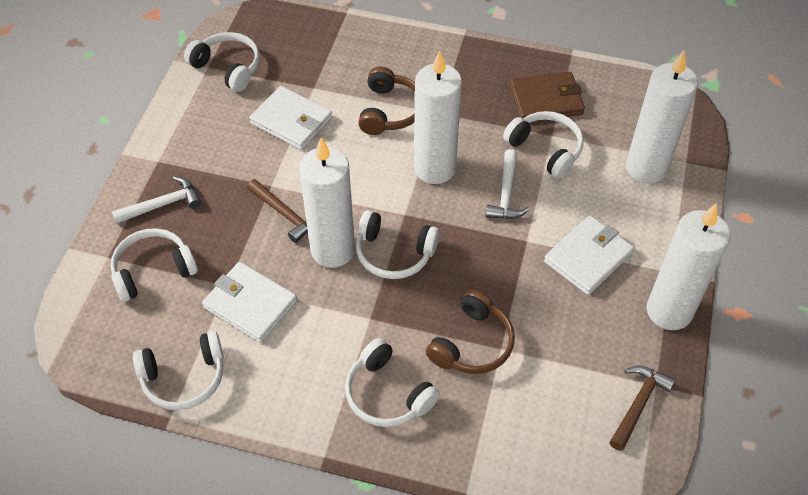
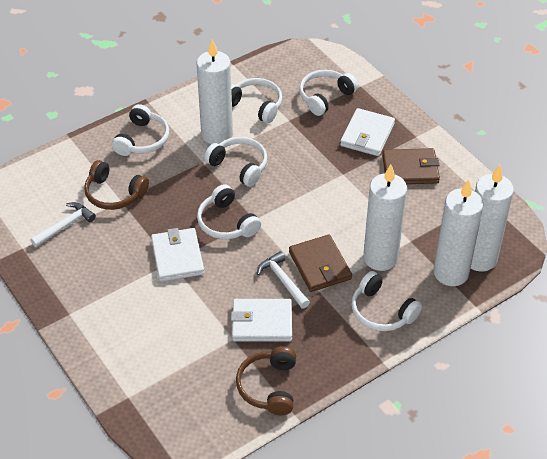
brown hammer: 2 -> 0
brown wallet: 1 -> 2

